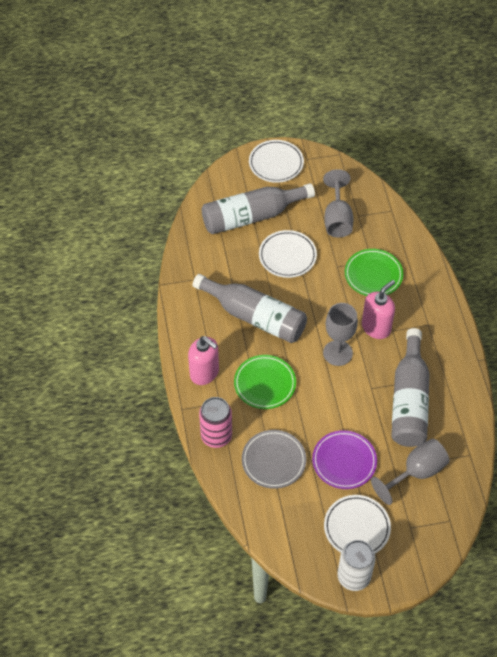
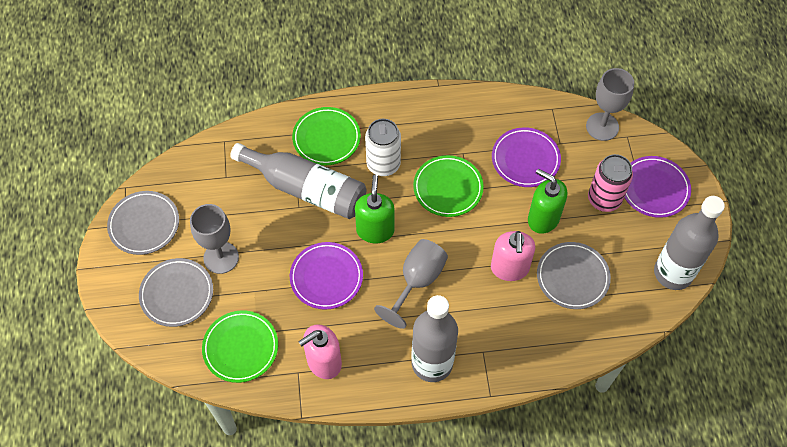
green plate: 2 -> 3
green soap dispenser: 0 -> 2
grey plate: 1 -> 3
purple plate: 1 -> 3
white plate: 3 -> 0

